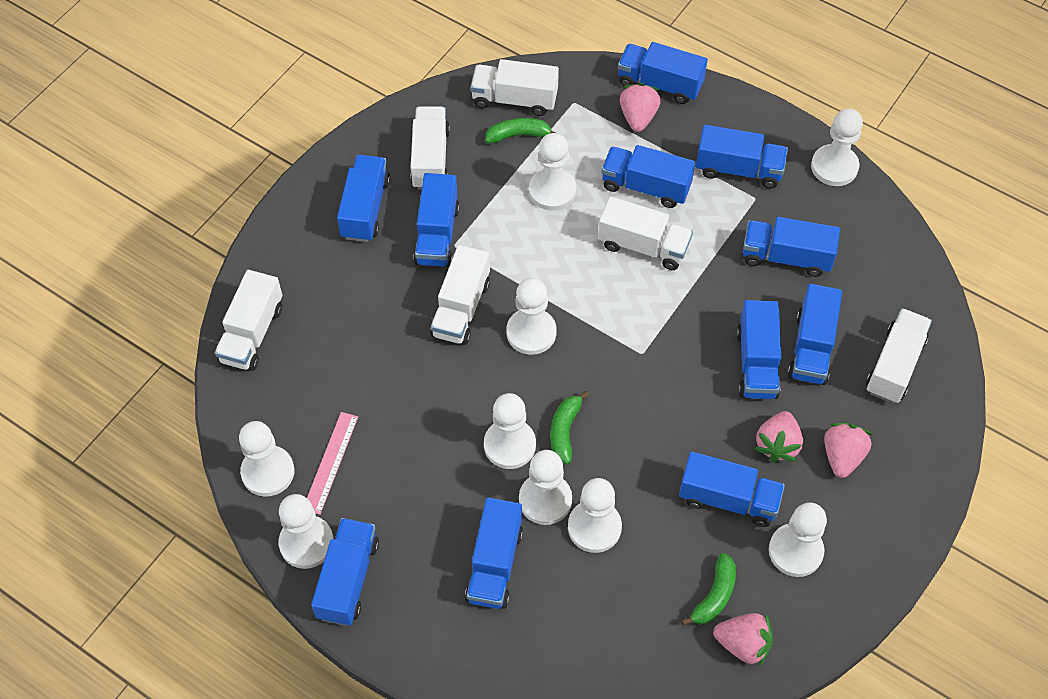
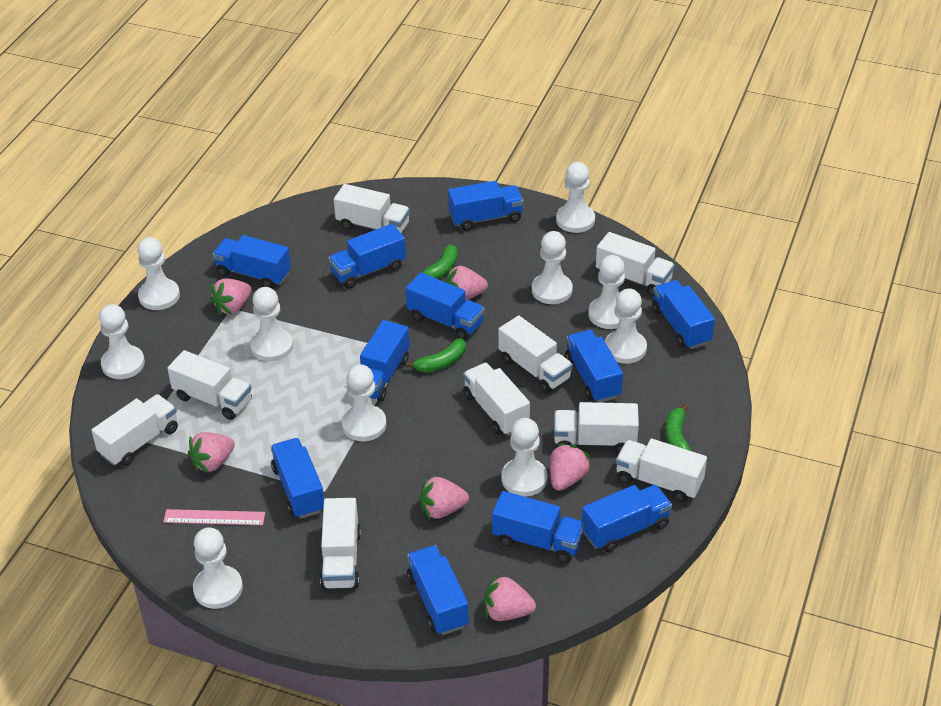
pink strawberry: 4 -> 6
white pawn: 9 -> 10
white truck: 6 -> 9

